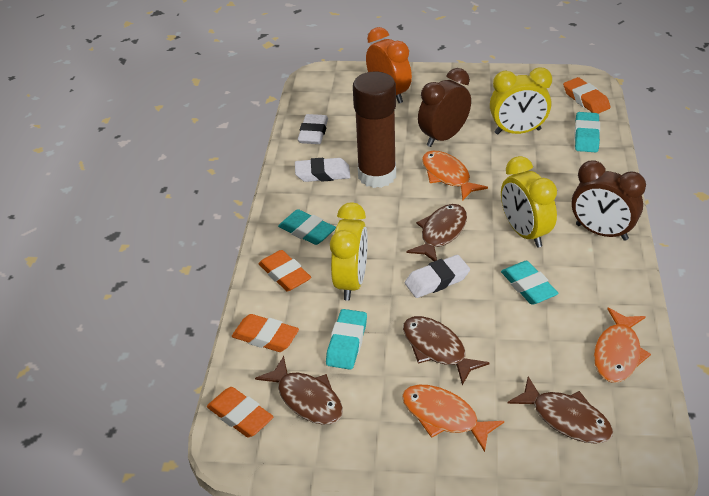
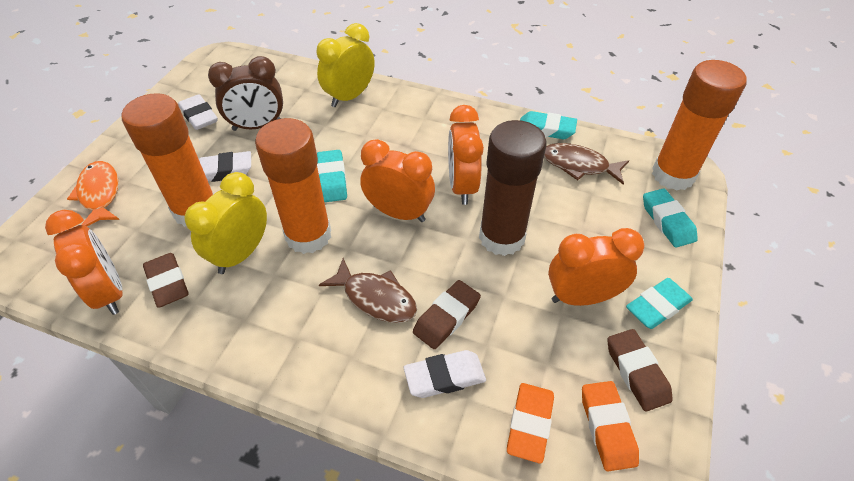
brown clock: 2 -> 1
brown eraser: 0 -> 3
brown fish: 4 -> 2
orange clock: 1 -> 4
orange eraser: 4 -> 2
orange fish: 3 -> 1
orange glue stick: 0 -> 3
yellow clock: 3 -> 2

